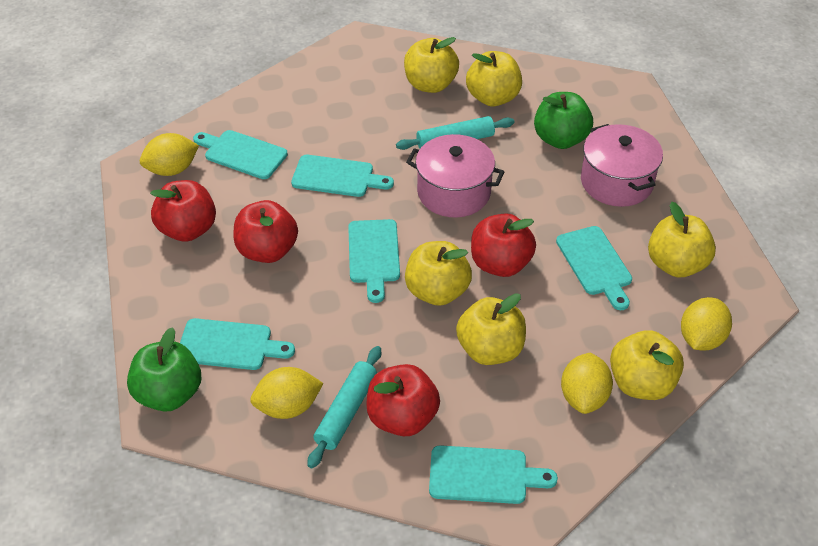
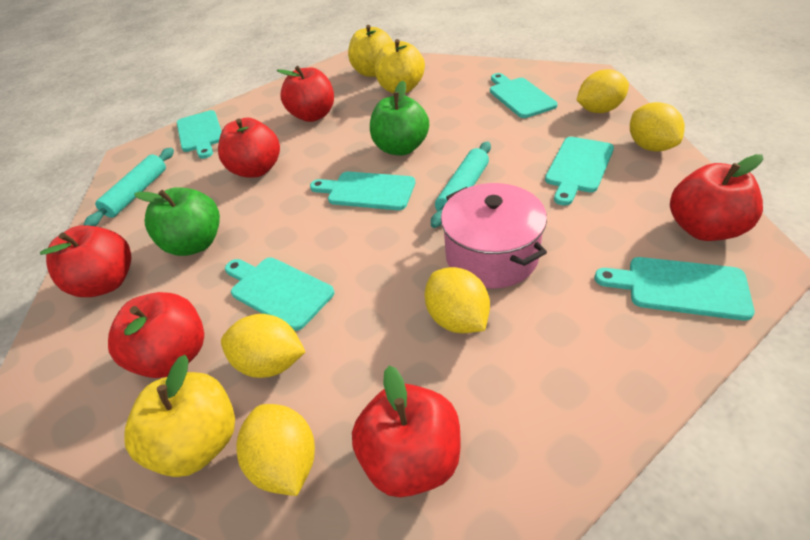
pink pot: 2 -> 1
red apple: 4 -> 6
yellow apple: 6 -> 3
yellow lemon: 4 -> 5

